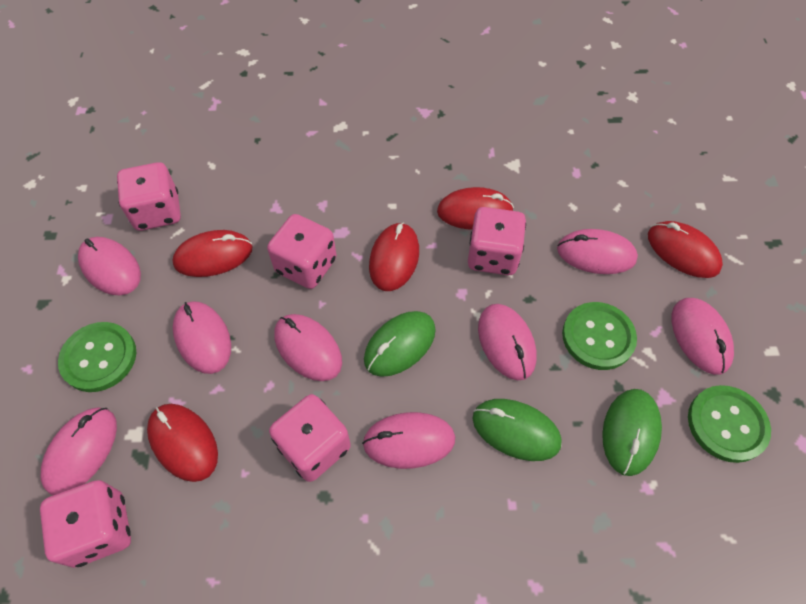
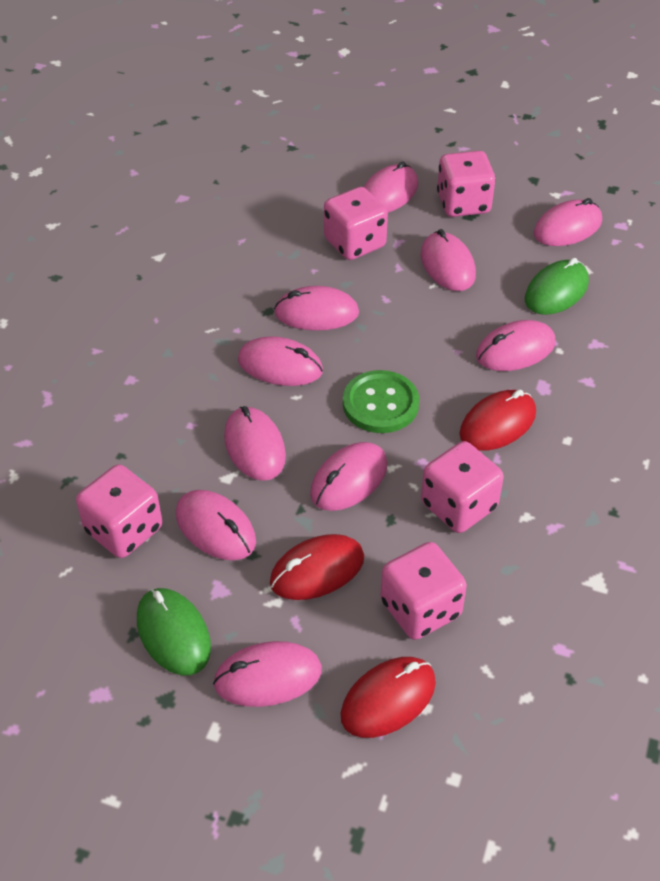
green button: 3 -> 1
green mouse: 3 -> 2
pink mouse: 8 -> 10
red mouse: 5 -> 3

